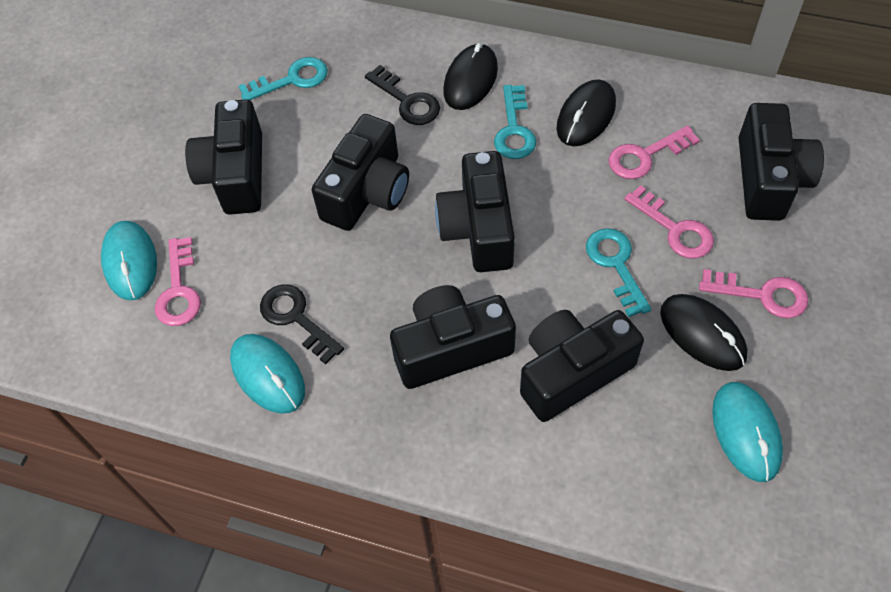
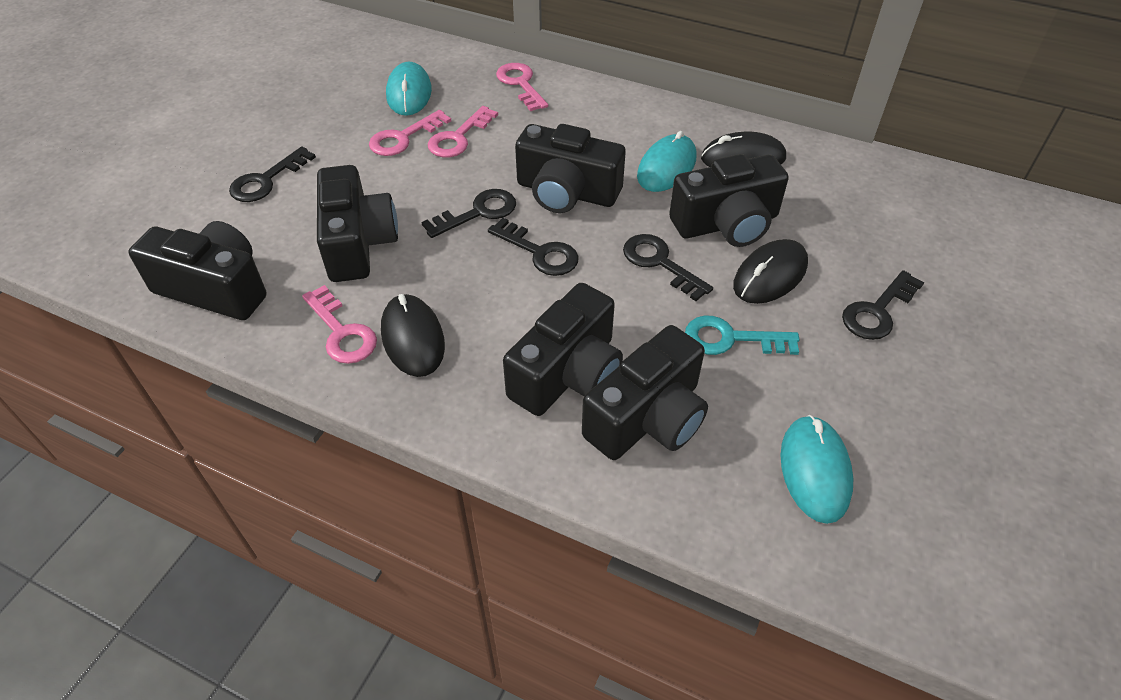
black key: 2 -> 5
turquoise key: 3 -> 1

